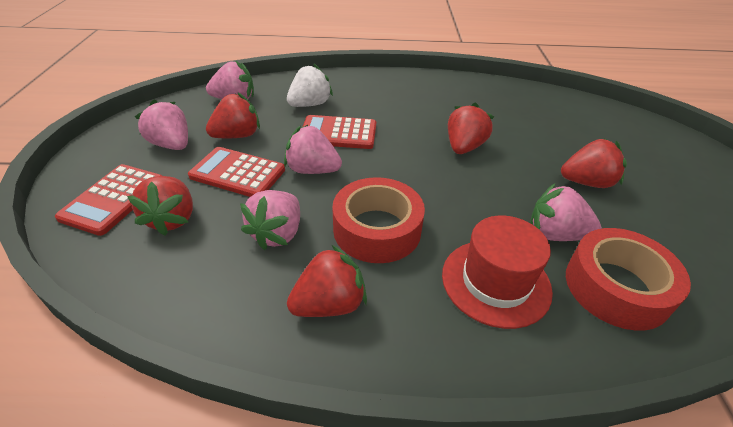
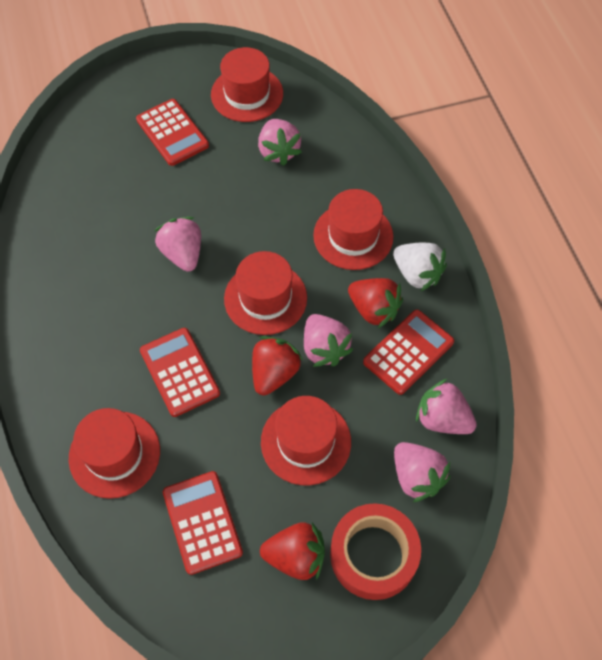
red calculator: 3 -> 4
red hat: 1 -> 5
red strawberry: 5 -> 3
red tape: 2 -> 1

